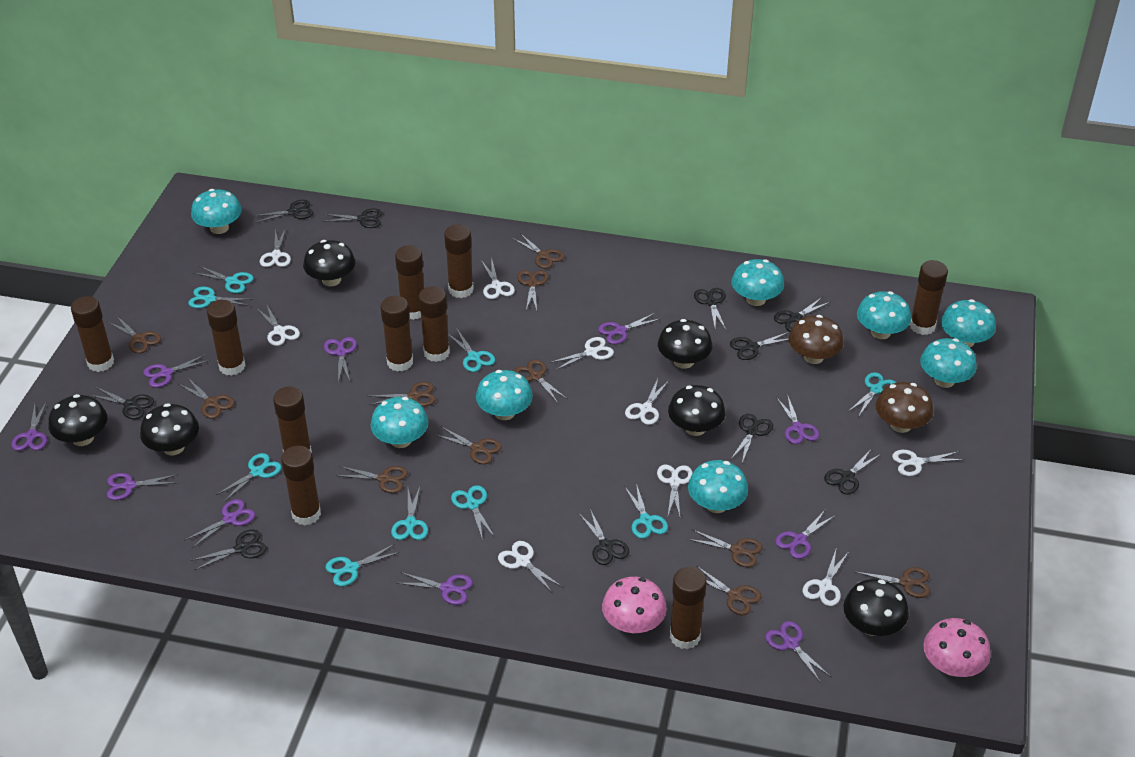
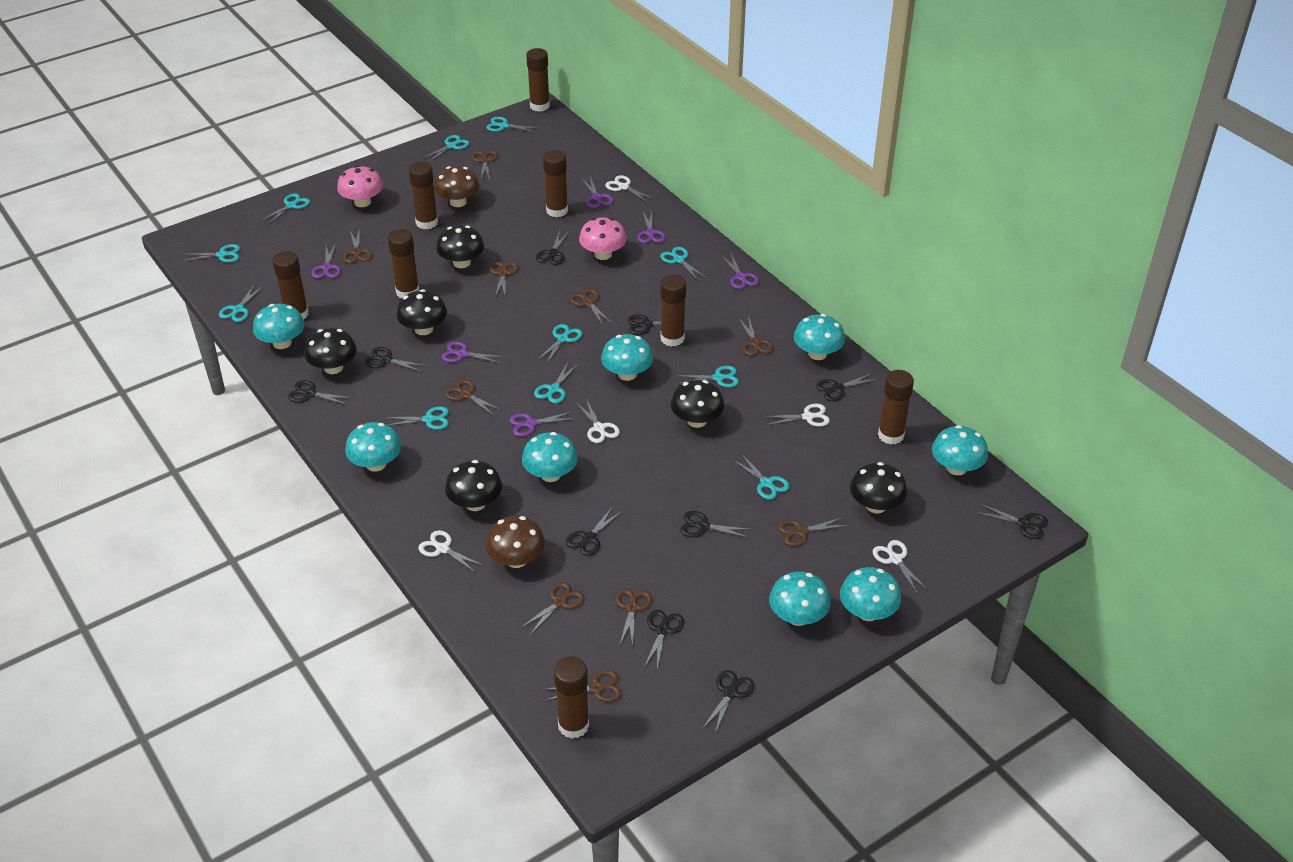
brown glue stick: 10 -> 8
brown scissors: 11 -> 10
purple scissors: 10 -> 6
turquoise scissors: 9 -> 11
white scissors: 9 -> 5

